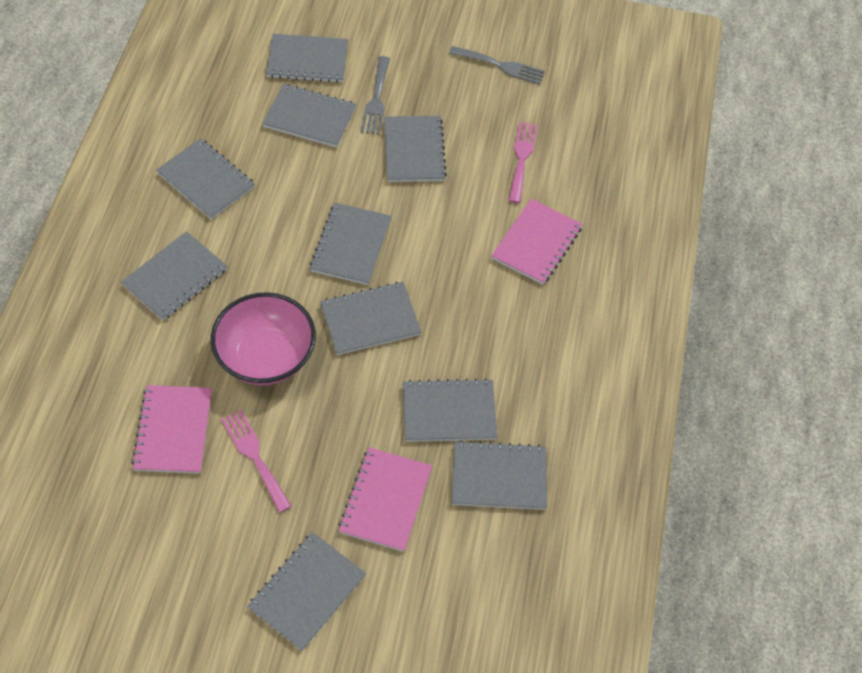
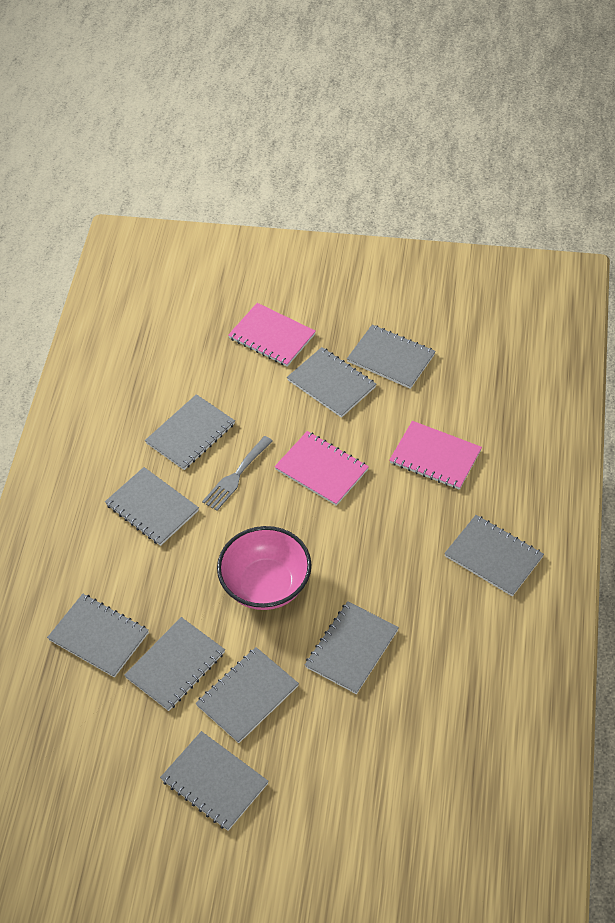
grey fork: 2 -> 1
pink fork: 2 -> 0

